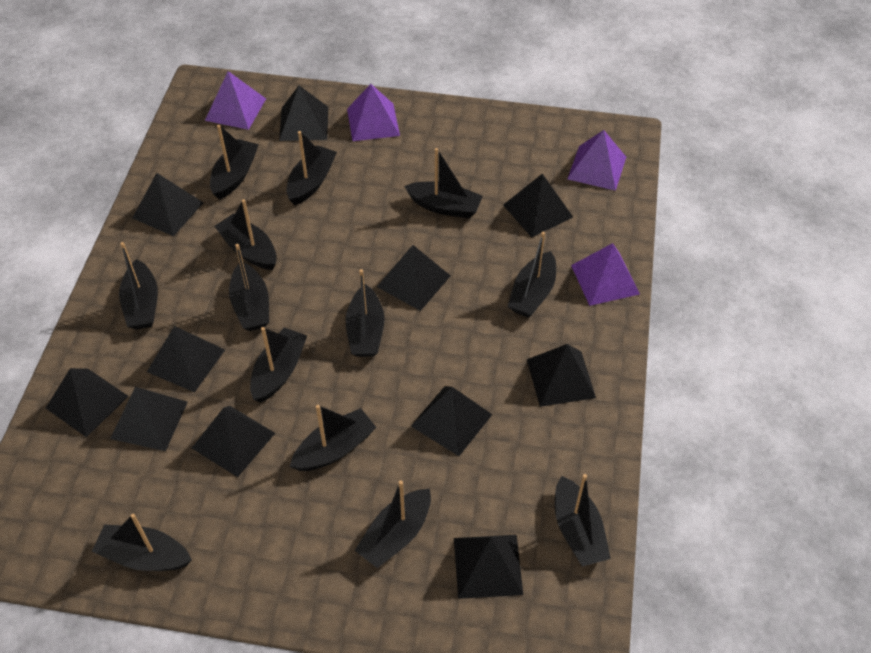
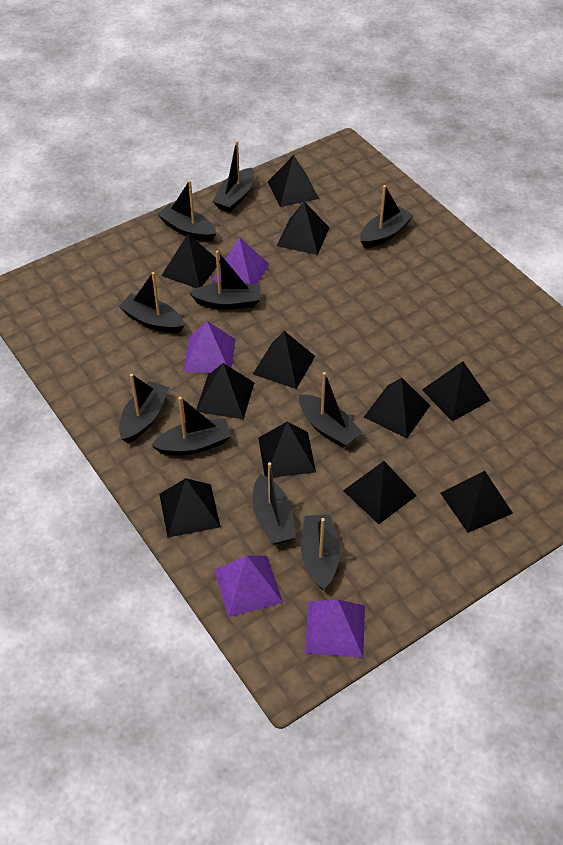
black boat: 13 -> 10

